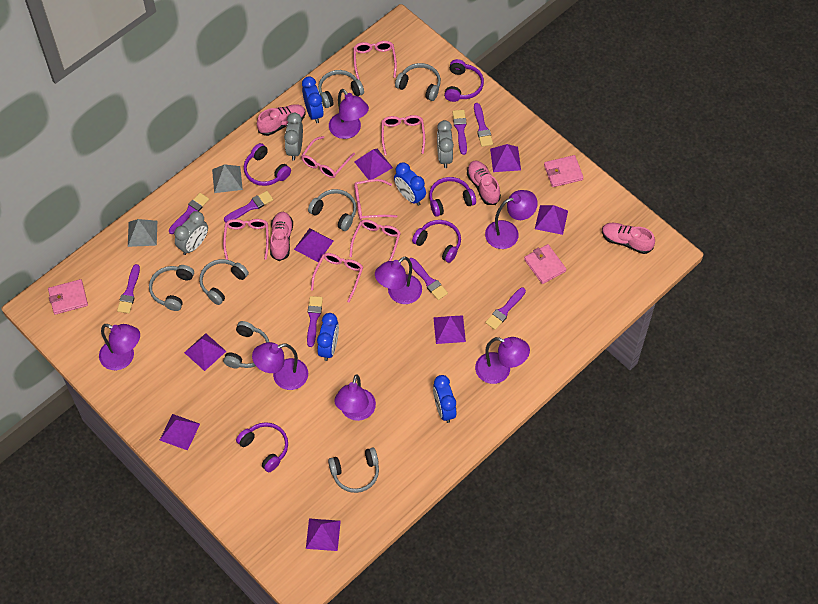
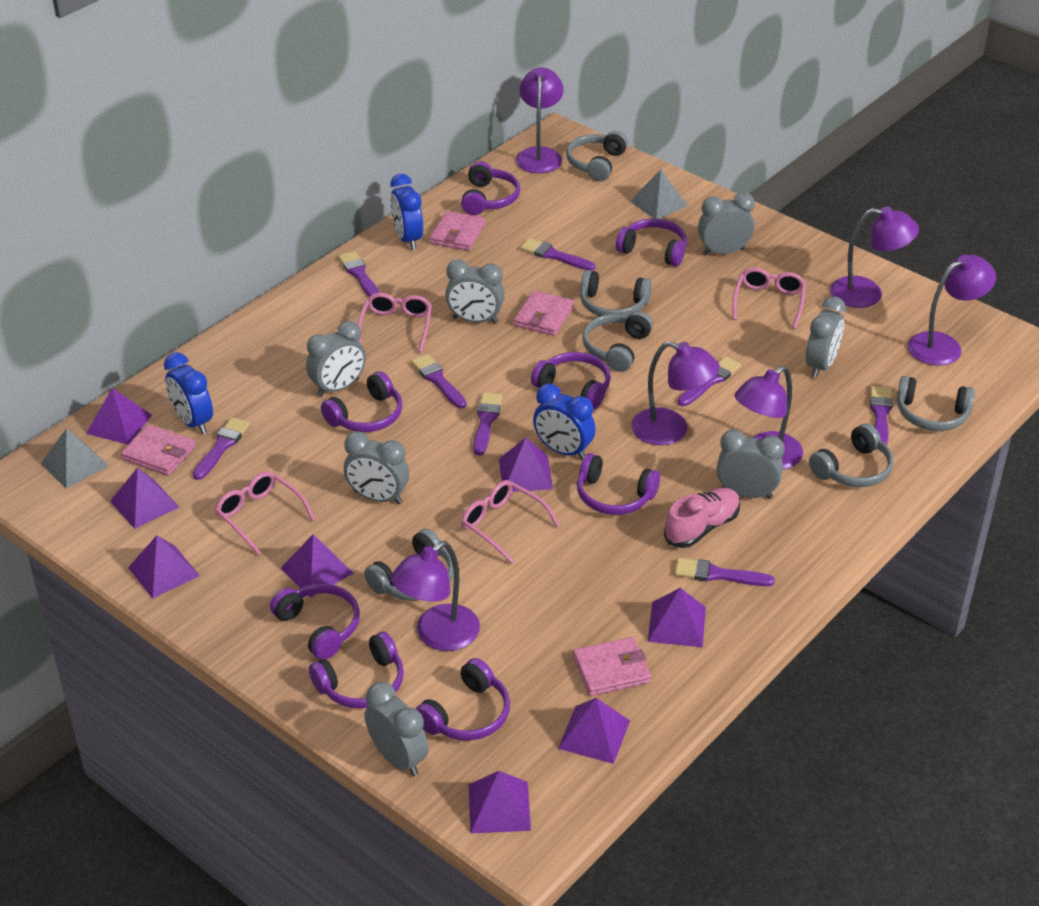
blue clock: 4 -> 3
grey clock: 3 -> 7
grey headphones: 7 -> 6
pink glasses: 7 -> 4
pink shoe: 4 -> 1
pink wallet: 3 -> 4
purple headphones: 5 -> 8
purple lamp: 7 -> 6

